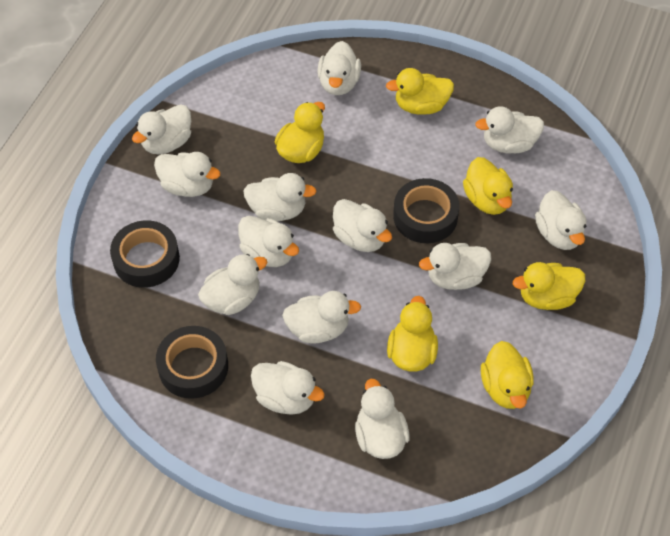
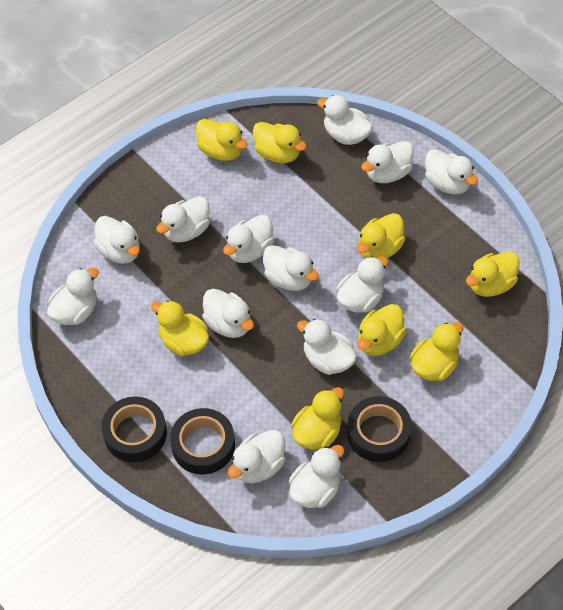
yellow duck: 6 -> 8

